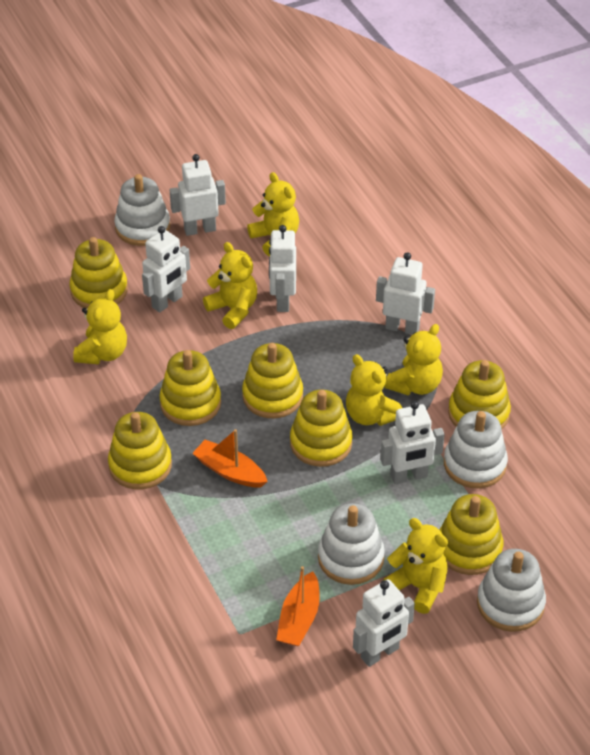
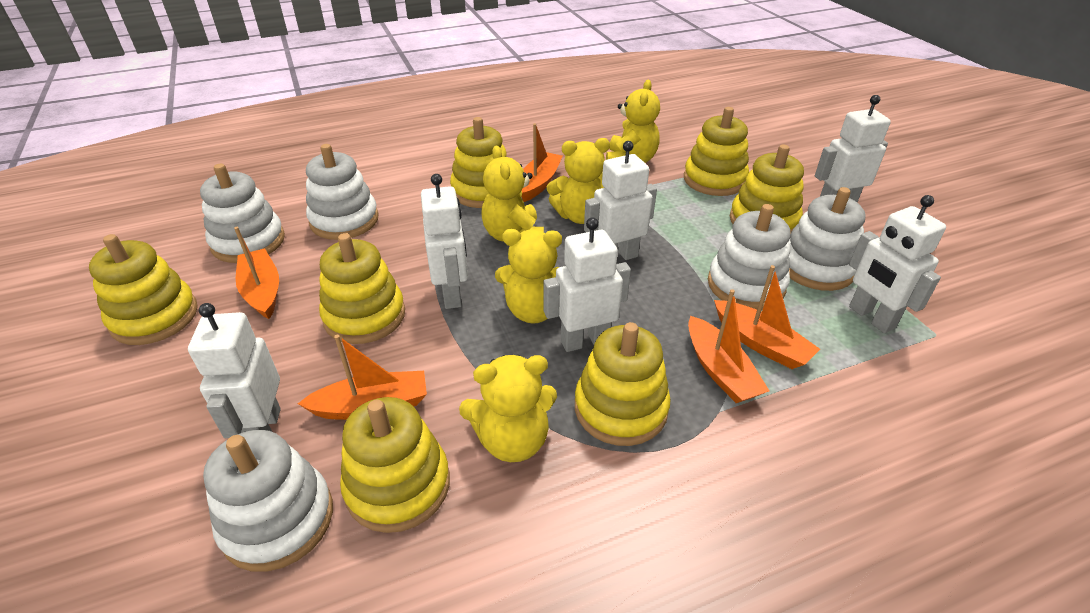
orange boat: 2 -> 5
white stacking toy: 4 -> 5
yellow teddy bear: 6 -> 5

